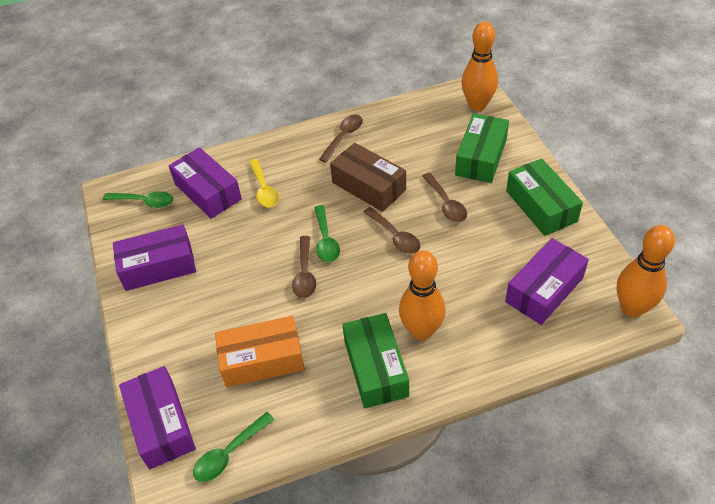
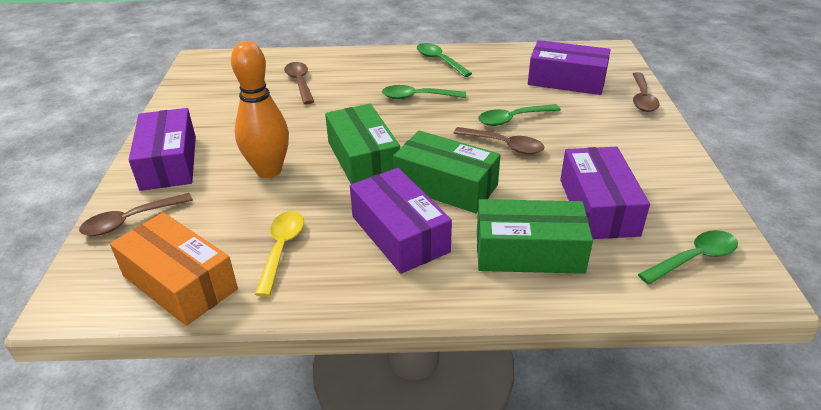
brown box: 1 -> 0
green spoon: 3 -> 4
orange bowling pin: 3 -> 1

